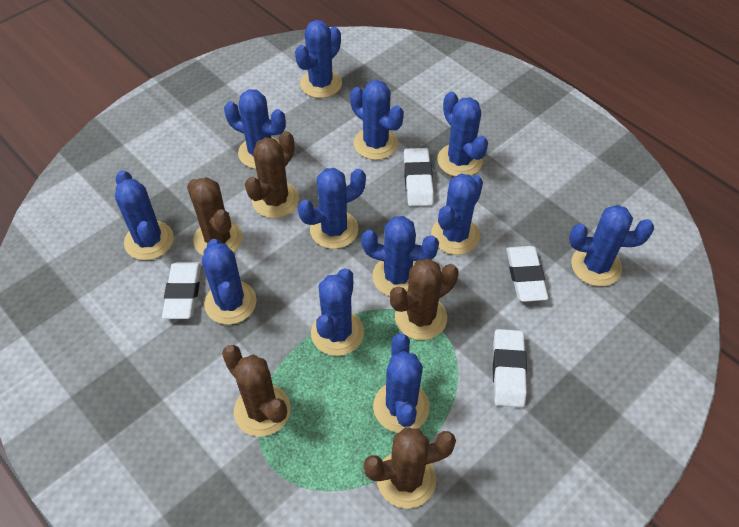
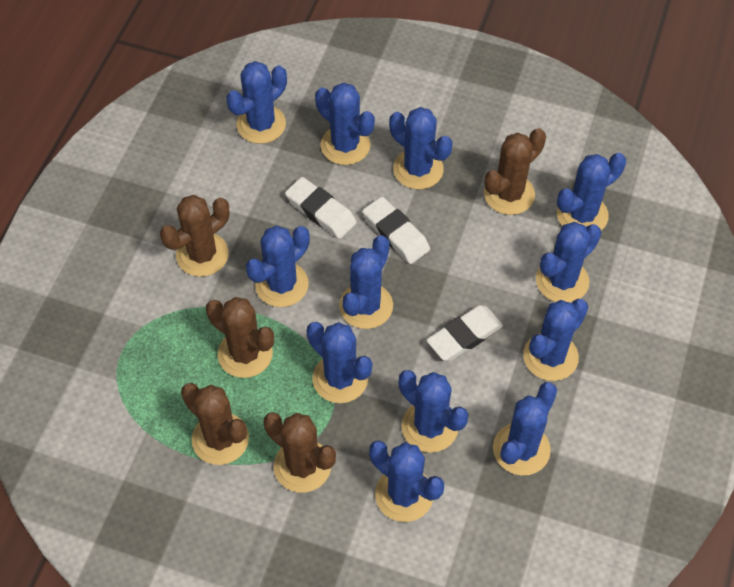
white eraser: 4 -> 3

